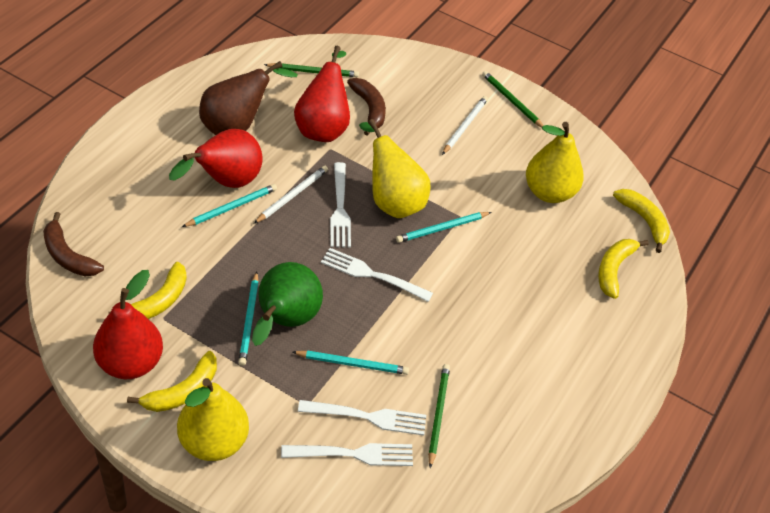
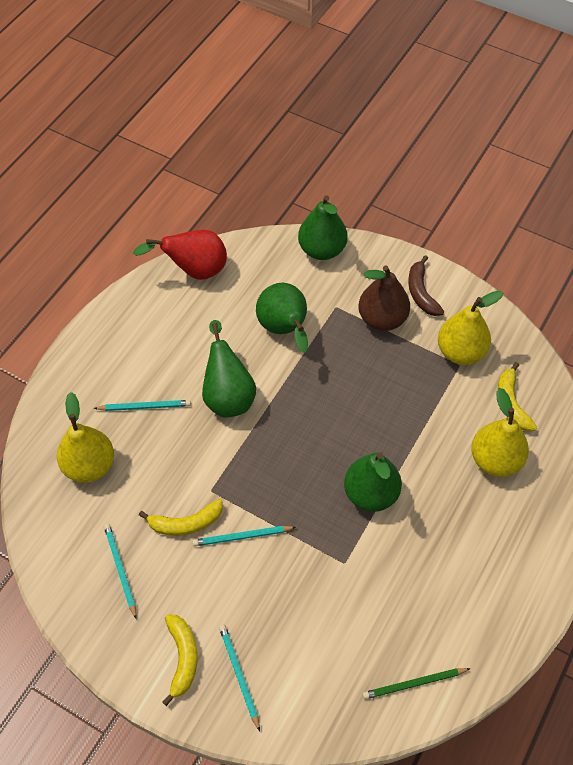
brown banana: 2 -> 1
green pear: 1 -> 4
green pencil: 3 -> 1
red pear: 3 -> 1
white fork: 4 -> 0
white pencil: 2 -> 0
yellow banana: 4 -> 3

